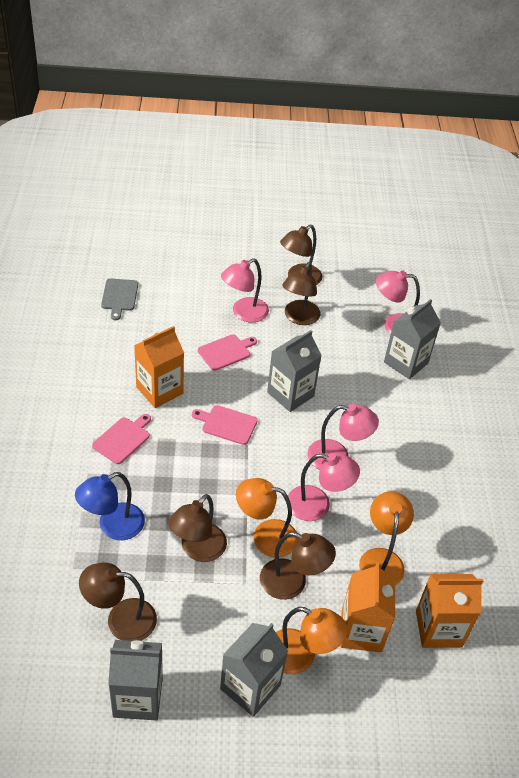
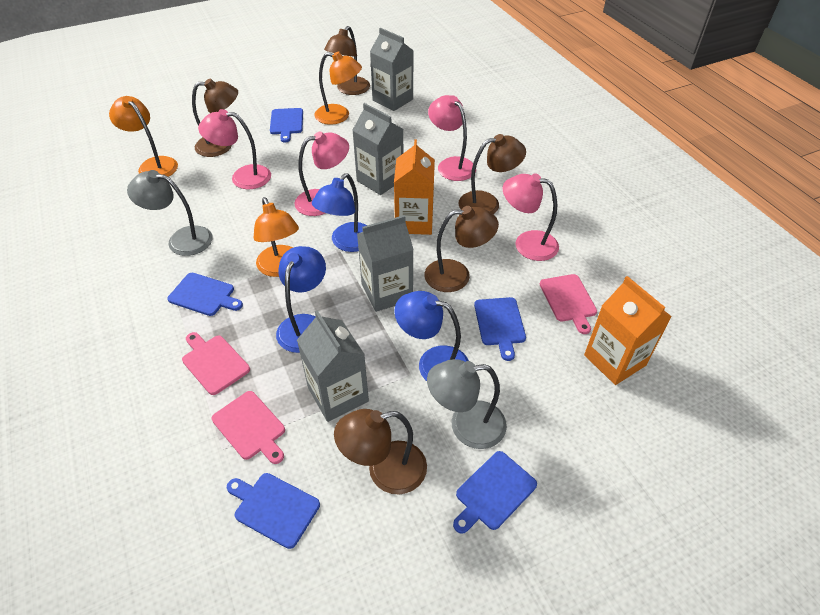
blue cutting board: 0 -> 5
blue lamp: 1 -> 3
grey cutting board: 1 -> 0
grey lamp: 0 -> 2
orange carton: 3 -> 2

